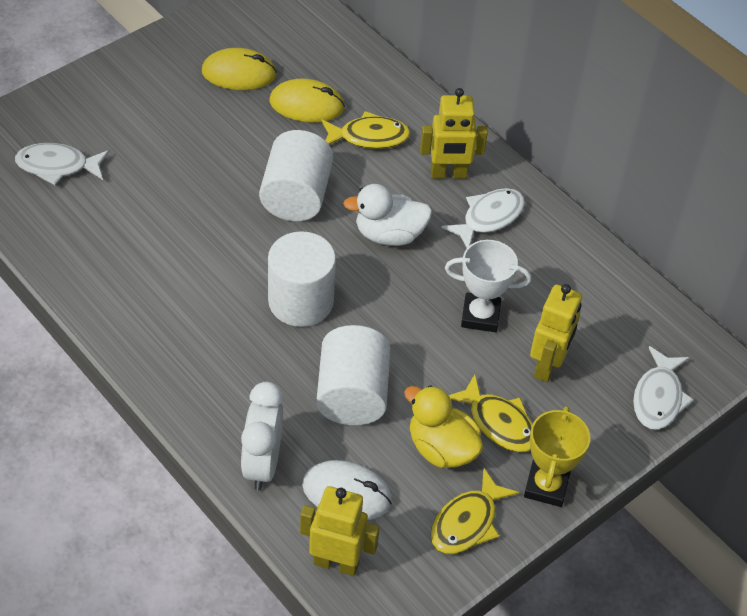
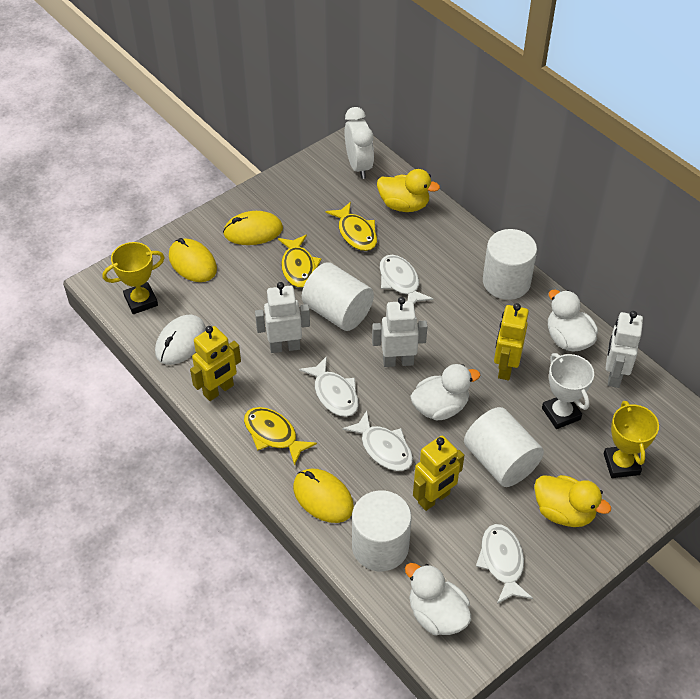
white cylinder: 3 -> 4
white duck: 1 -> 3
white fish: 3 -> 4
white robot: 0 -> 3
yellow duck: 1 -> 2
yellow mouse: 2 -> 3
yellow trophy: 1 -> 2

